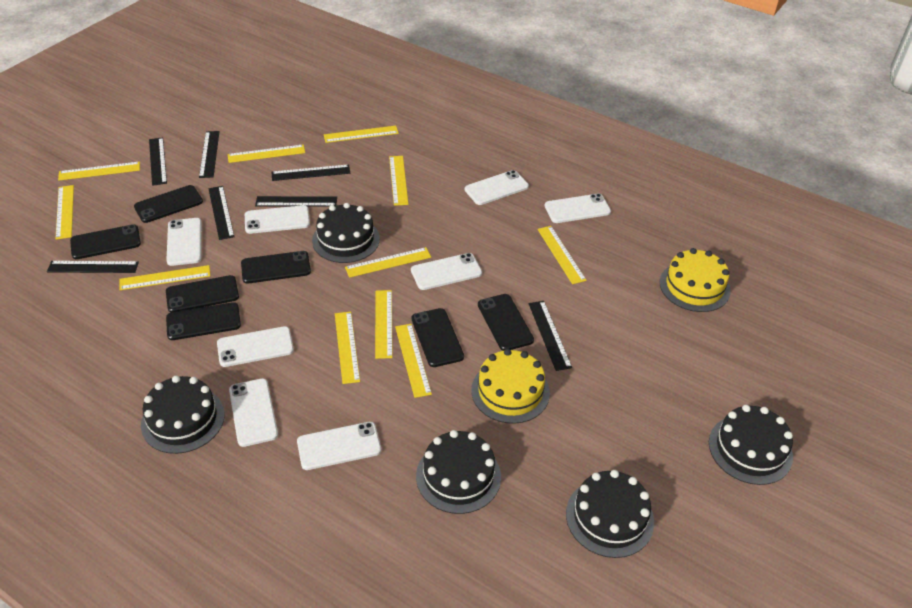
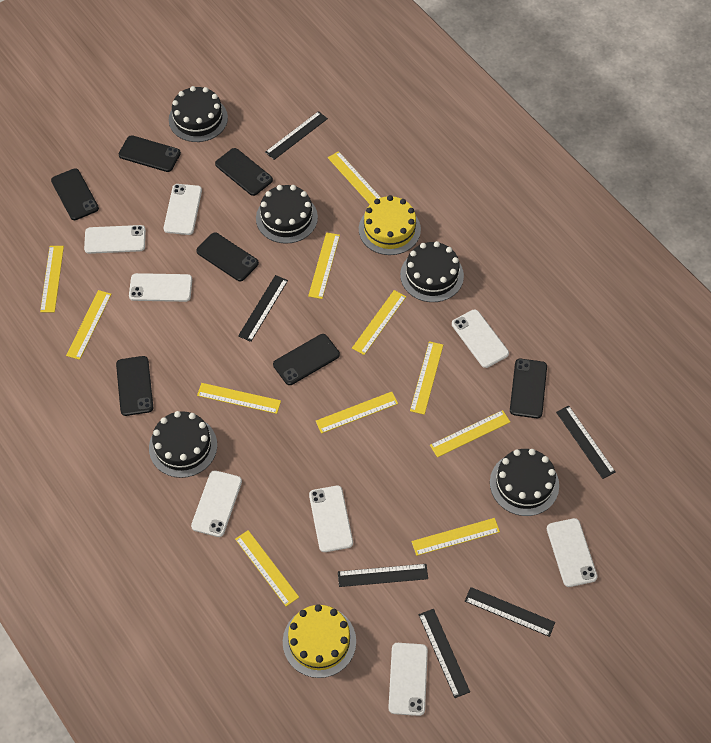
black ruler: 7 -> 6

